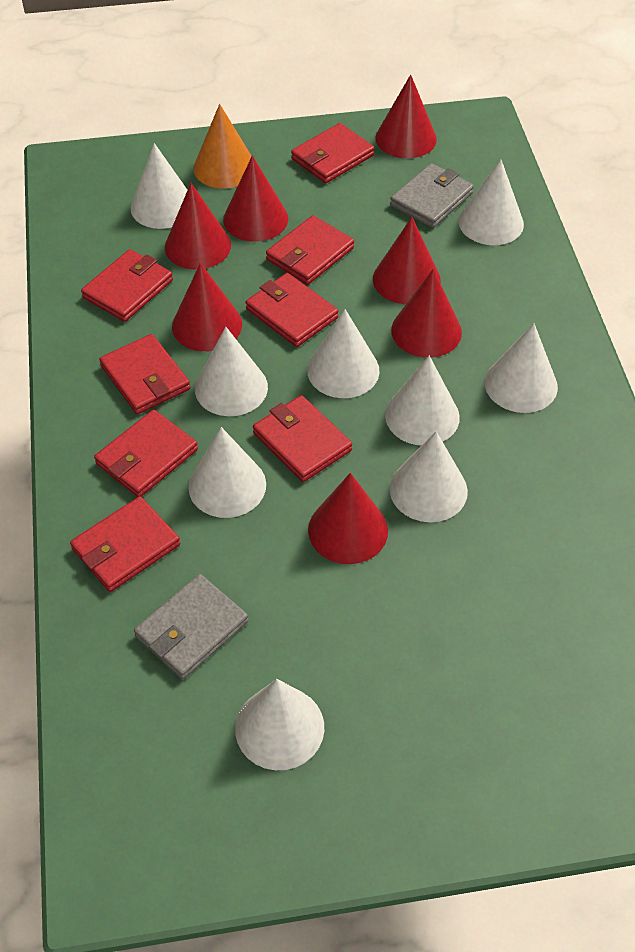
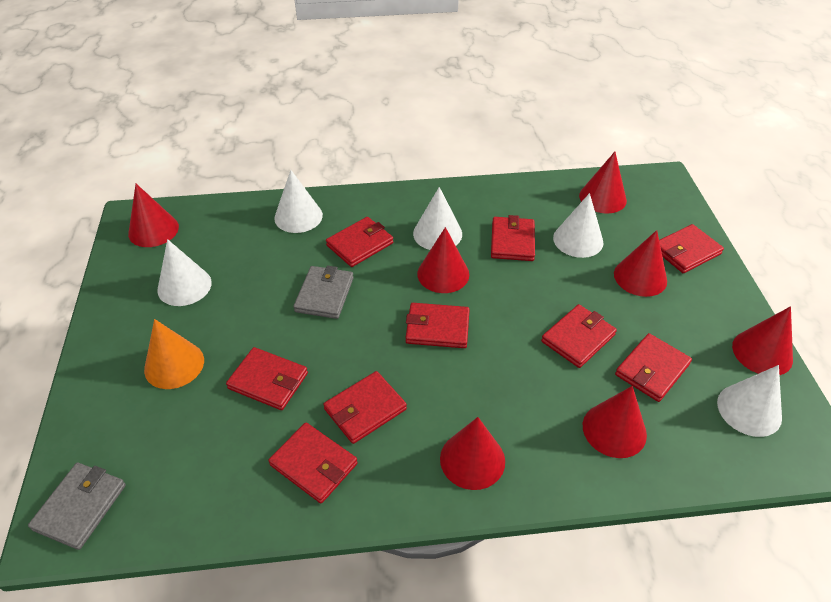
red wallet: 8 -> 9
white cone: 9 -> 5

